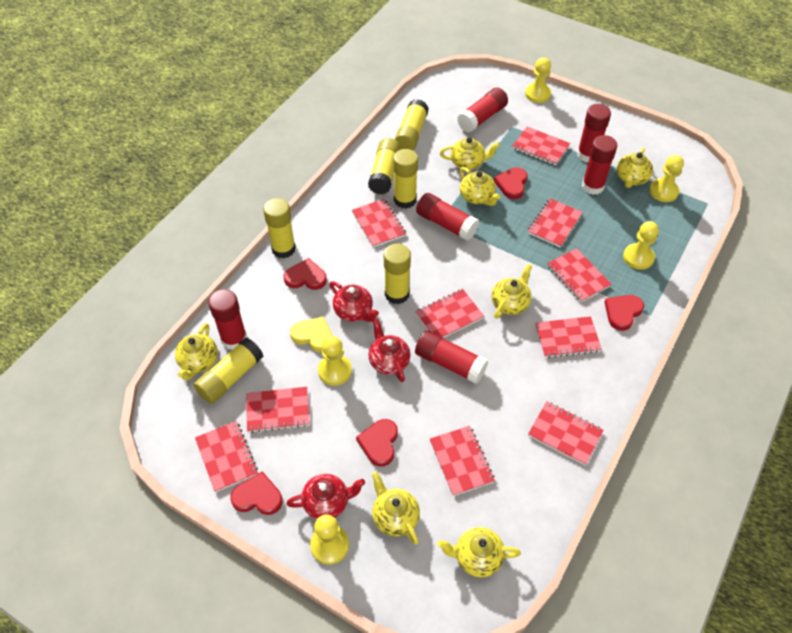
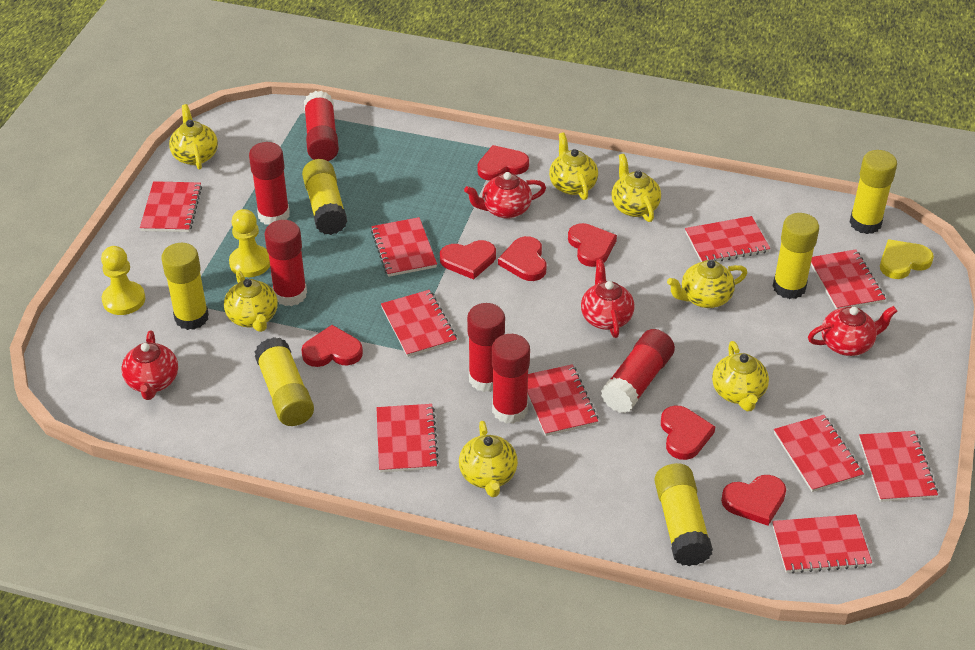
red heart: 5 -> 7
red teapot: 3 -> 4
yellow pawn: 5 -> 2

